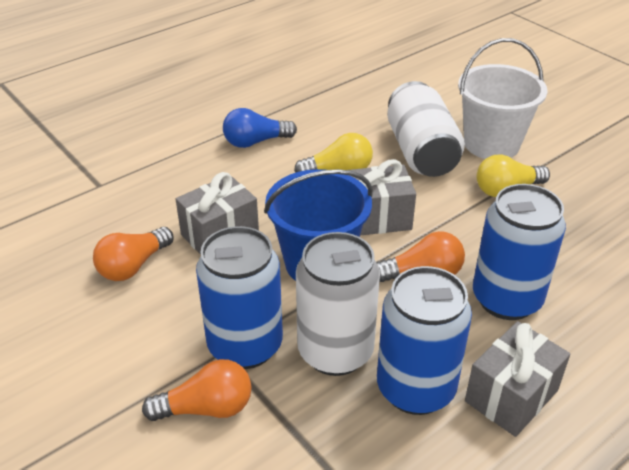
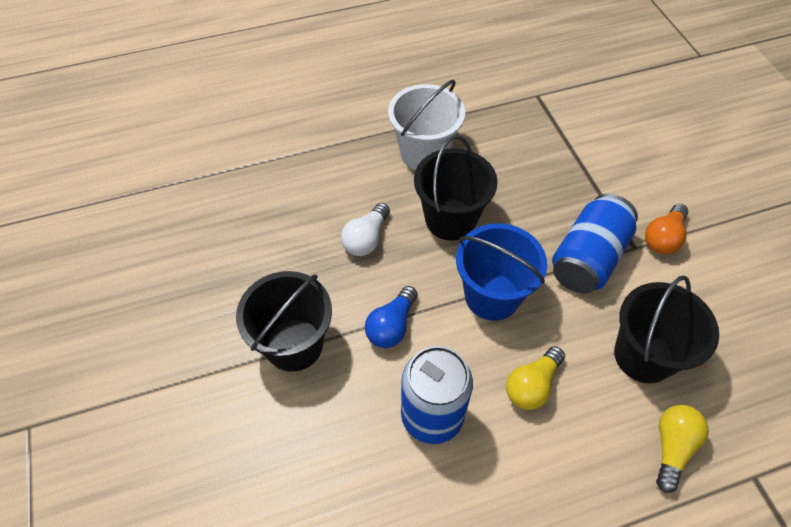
black bucket: 0 -> 3
blue can: 3 -> 2
grey gift: 3 -> 0
orange light bulb: 3 -> 1
white can: 2 -> 0
white light bulb: 0 -> 1

